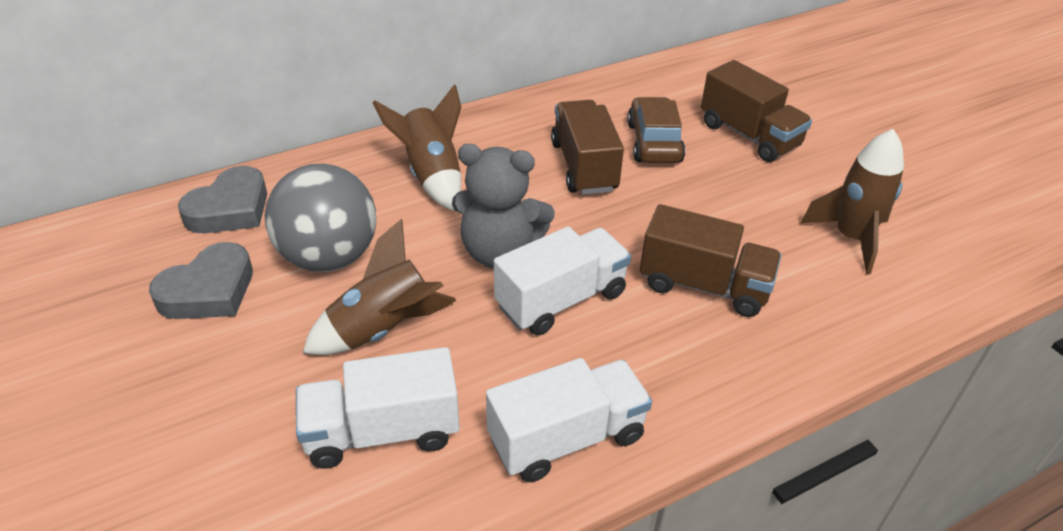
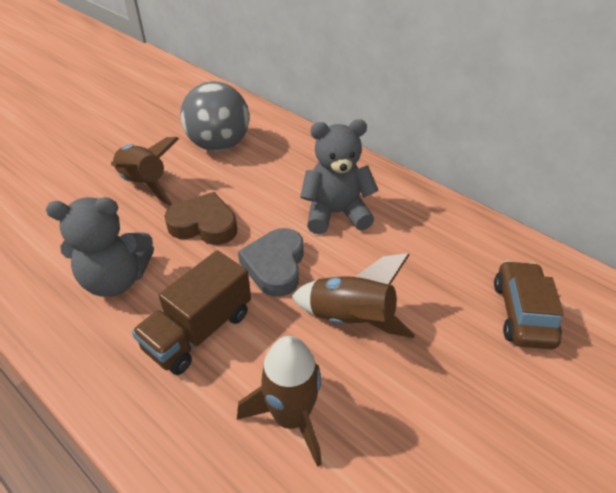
brown heart: 0 -> 1
brown truck: 3 -> 1
grey heart: 2 -> 1
grey teddy bear: 1 -> 2
white truck: 3 -> 0

